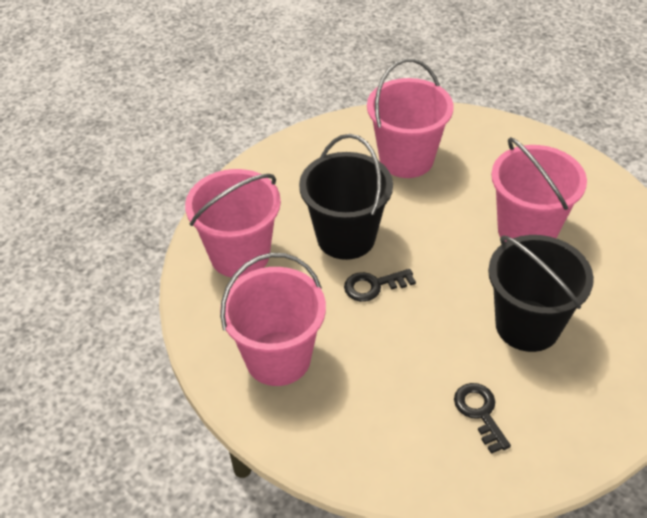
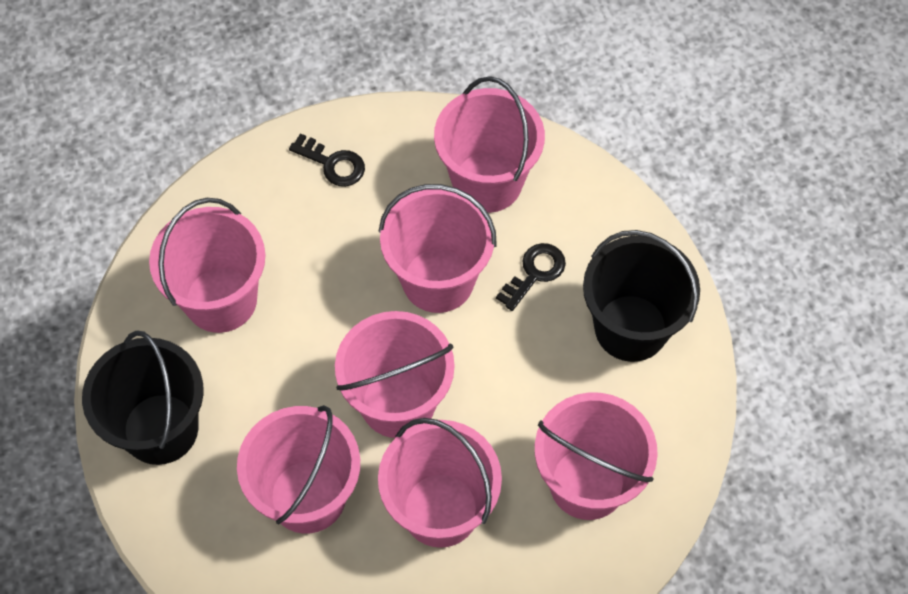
pink bucket: 4 -> 7

